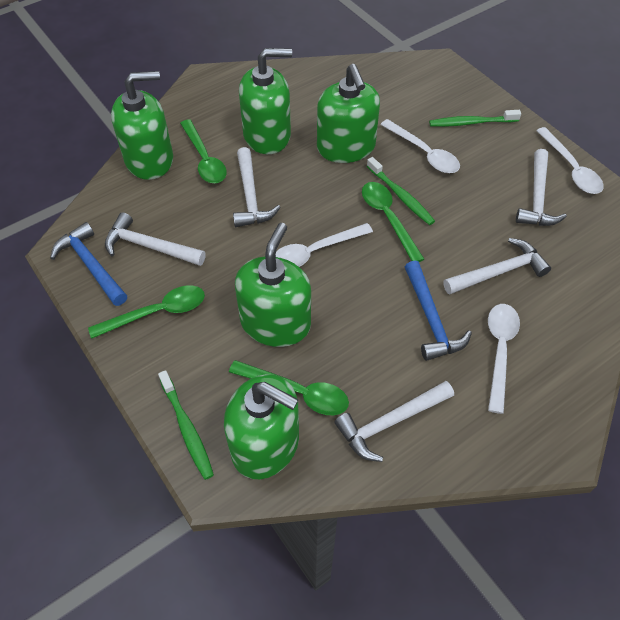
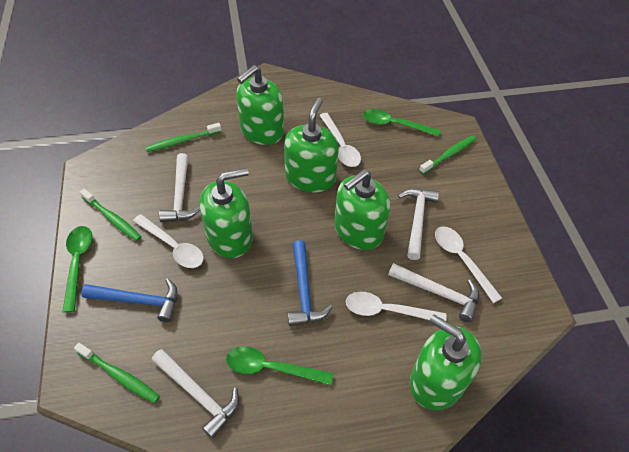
green spoon: 4 -> 3
green toothbrush: 3 -> 4
white hammer: 5 -> 4

